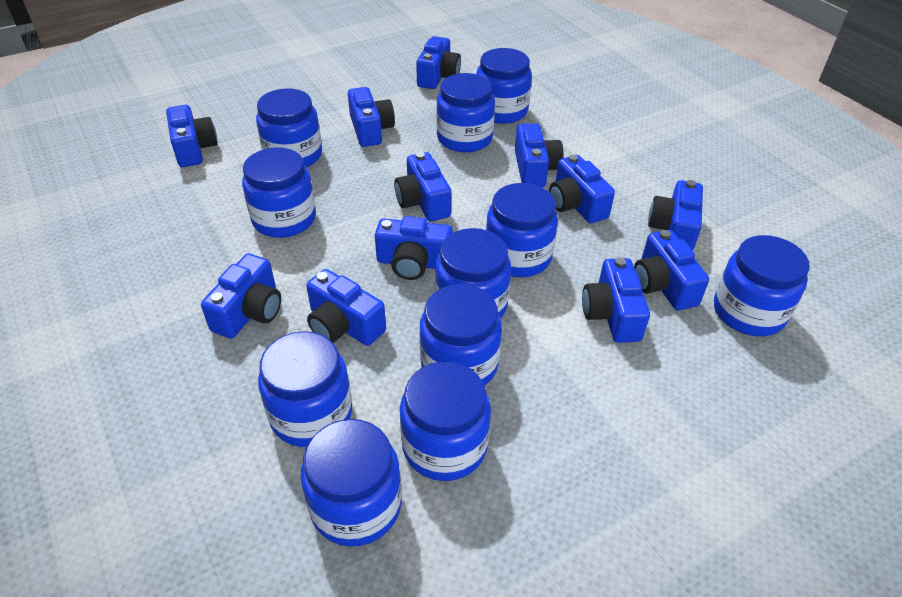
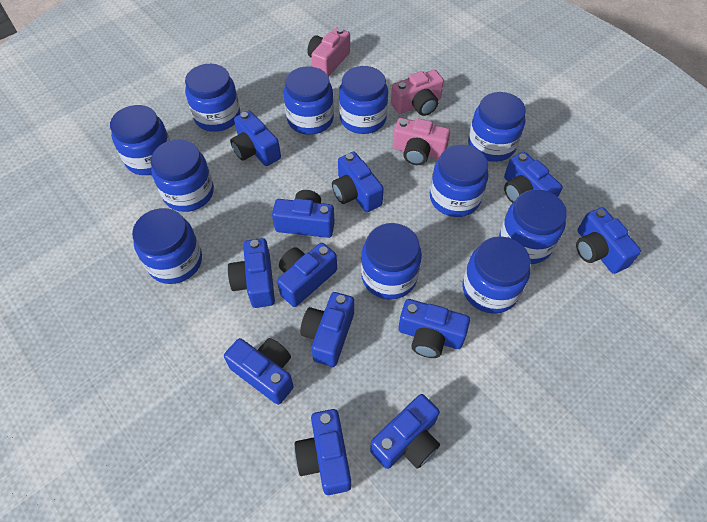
pink camera: 0 -> 3

